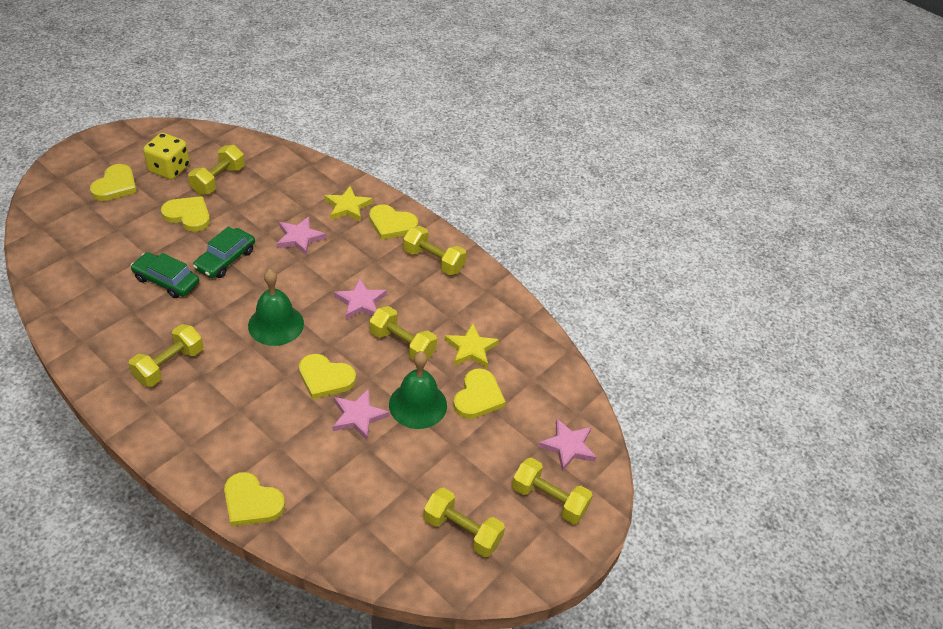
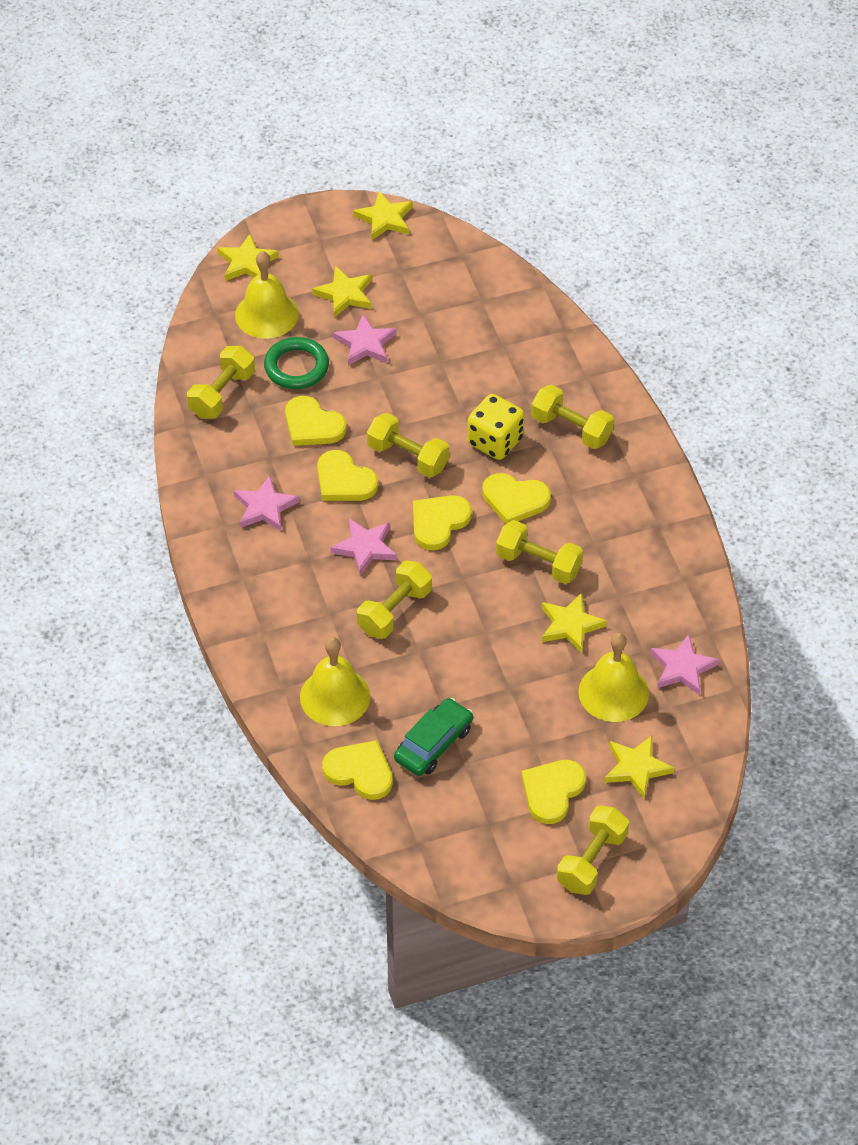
green bell: 2 -> 0
green car: 2 -> 1
green ring: 0 -> 1
yellow bell: 0 -> 3
yellow star: 2 -> 5

